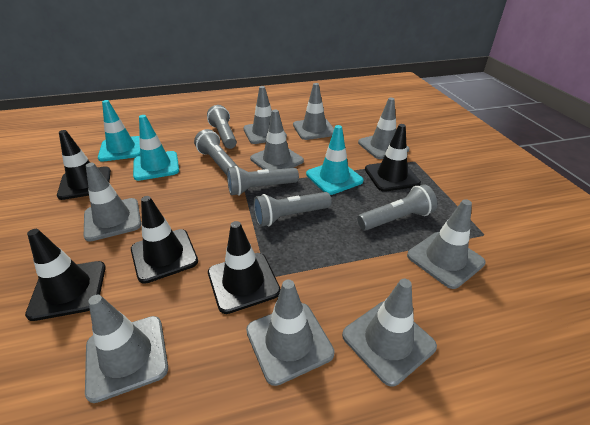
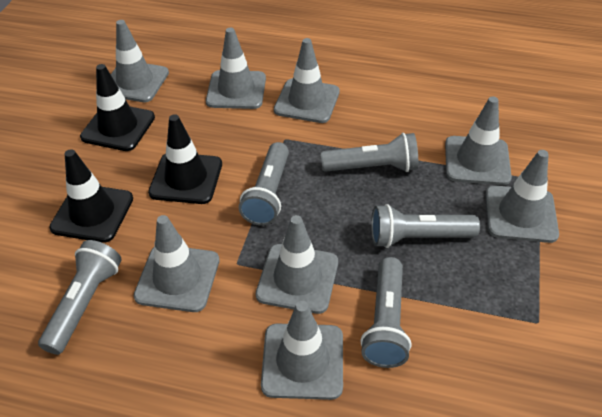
black traffic cone: 5 -> 3
grey traffic cone: 9 -> 8
turquoise traffic cone: 3 -> 0

